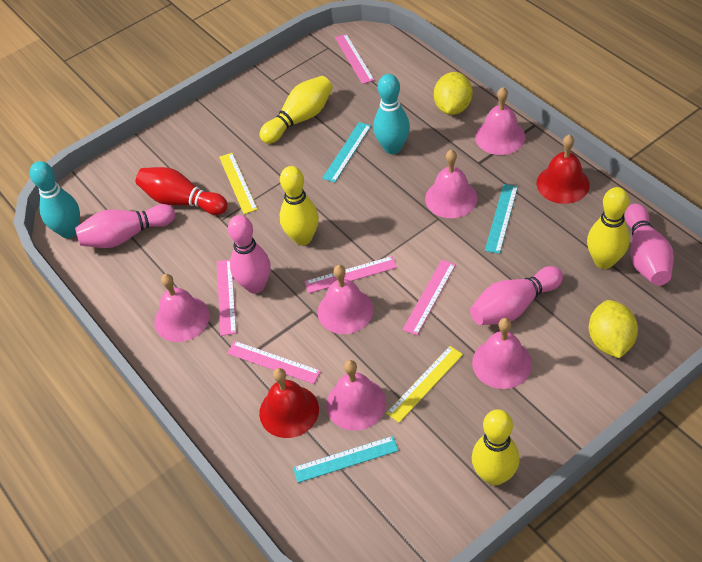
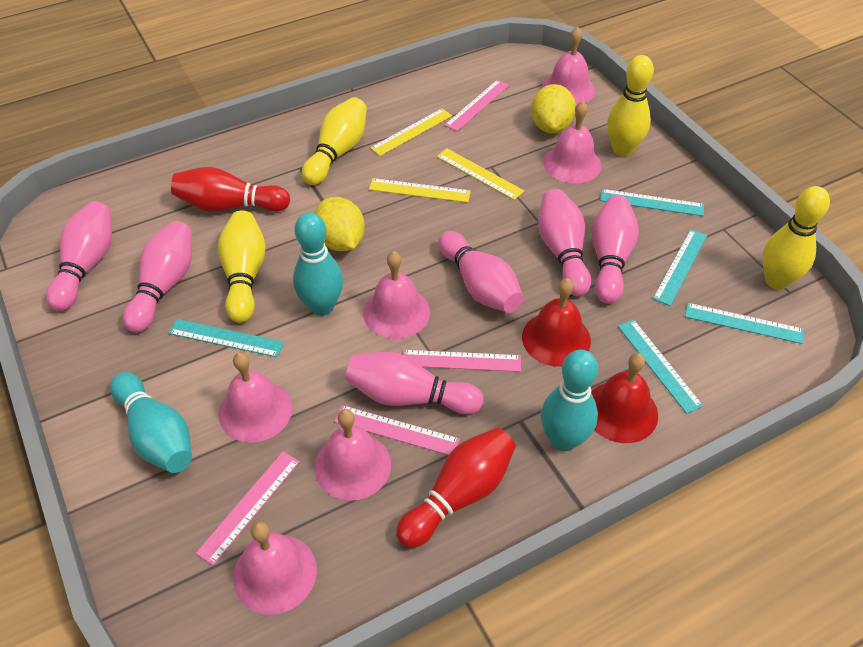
pink bowling pin: 4 -> 6
pink ruler: 5 -> 4
red bowling pin: 1 -> 2
turquoise bowling pin: 2 -> 3
turquoise ruler: 3 -> 5
yellow ruler: 2 -> 3

